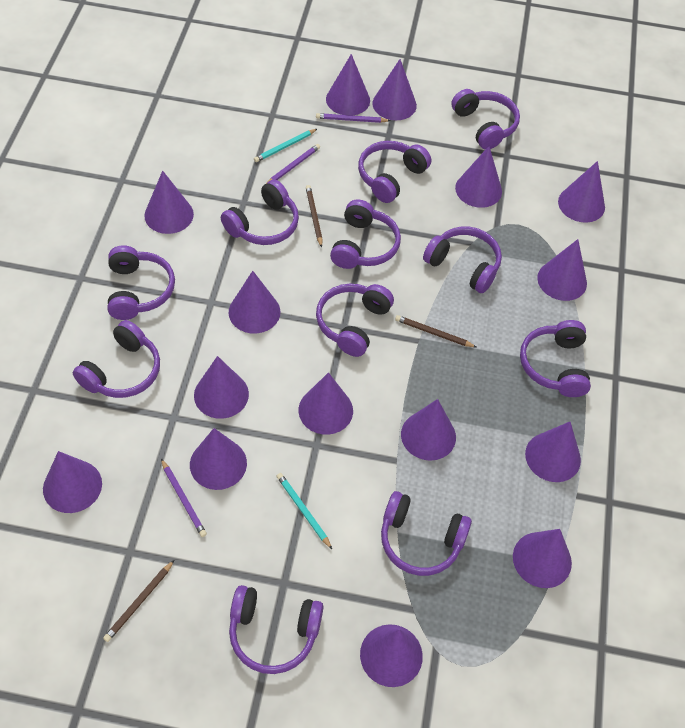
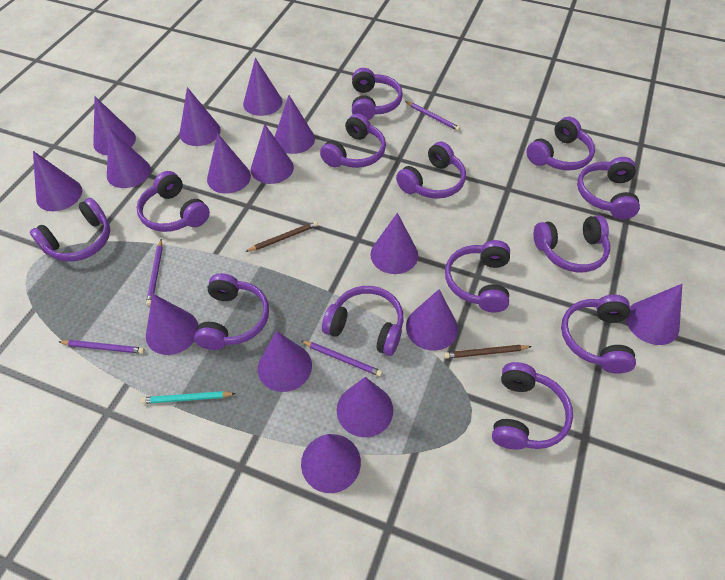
brown pencil: 3 -> 2
purple headphones: 11 -> 13
purple pencil: 3 -> 4
turquoise pencil: 2 -> 1

